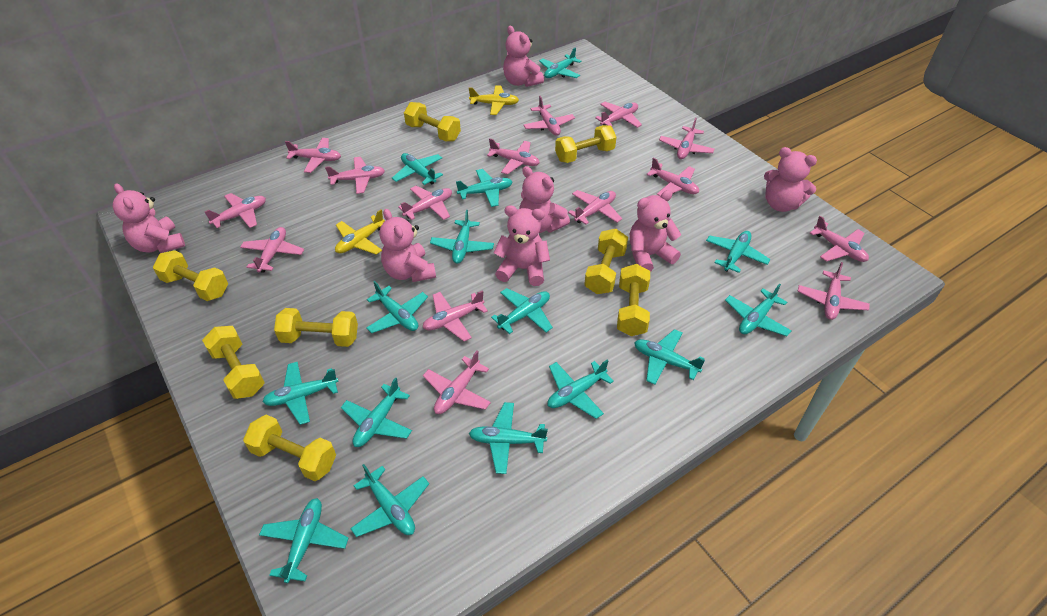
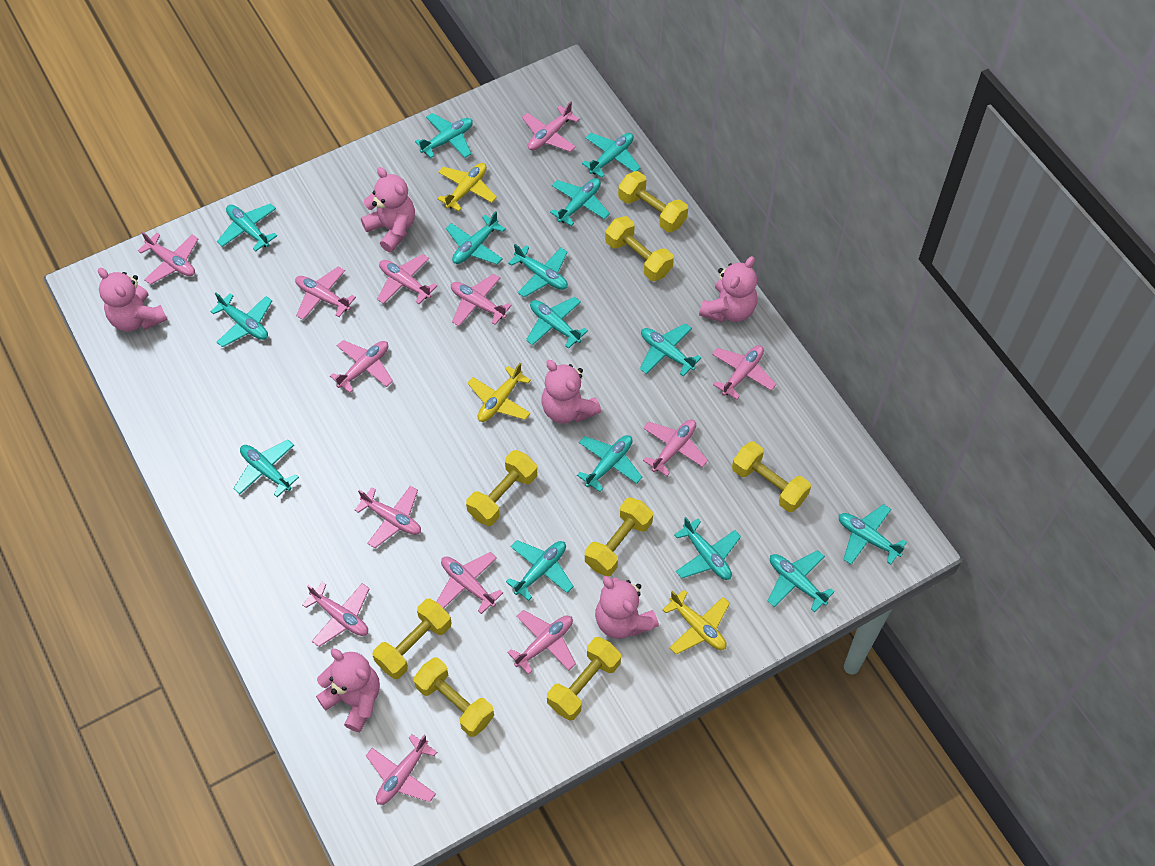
pink plane: 15 -> 13
pink teddy bear: 7 -> 6
yellow plane: 2 -> 3

